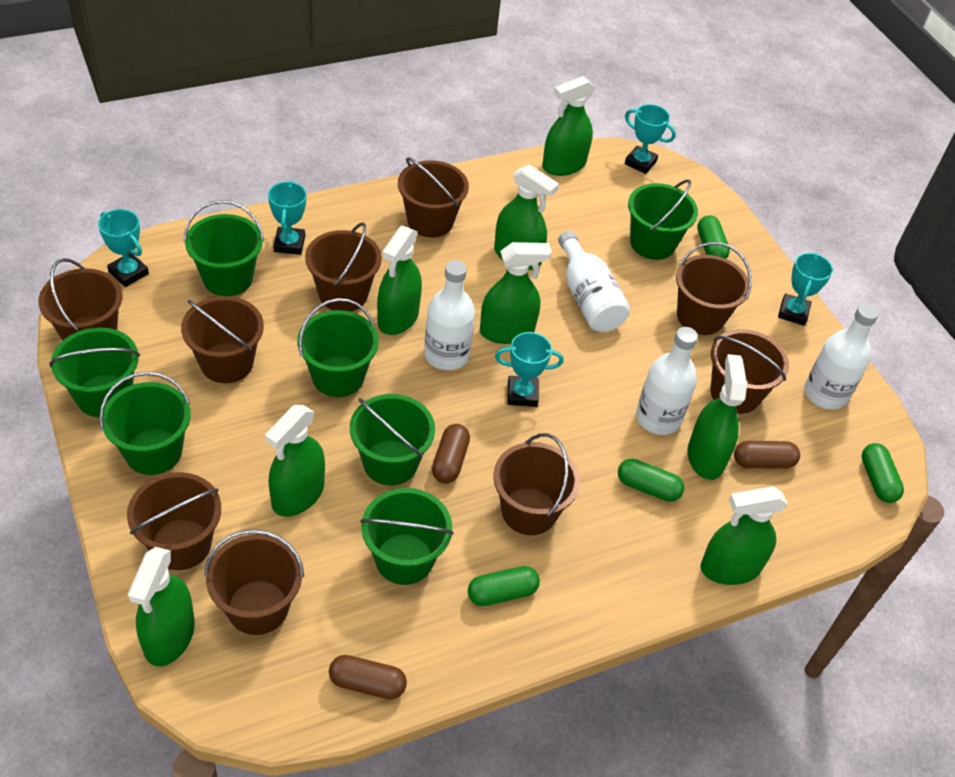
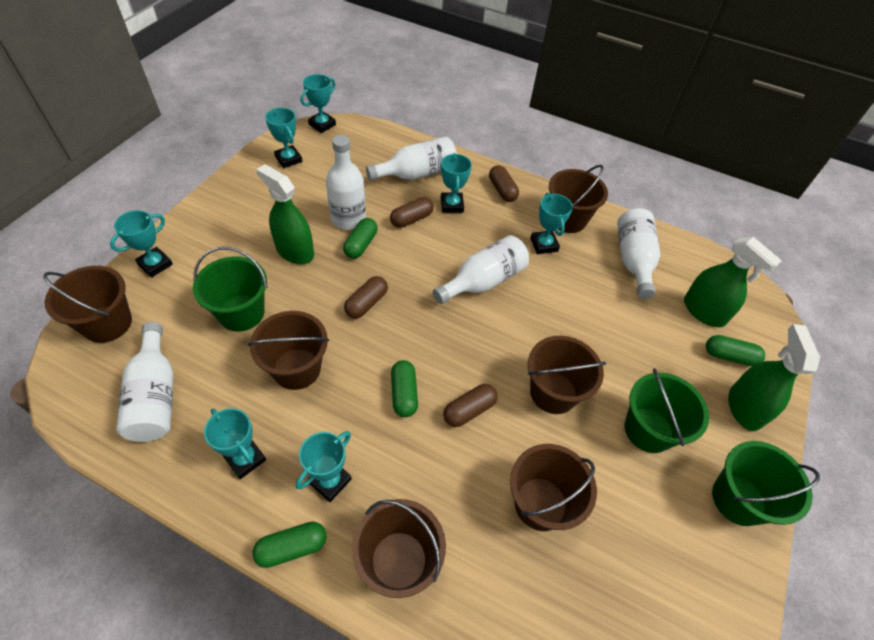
brown bucket: 9 -> 6
brown capsule: 3 -> 4
green bucket: 7 -> 3
green spray bottle: 8 -> 3
turquoise trophy: 5 -> 7
white bottle: 4 -> 5

